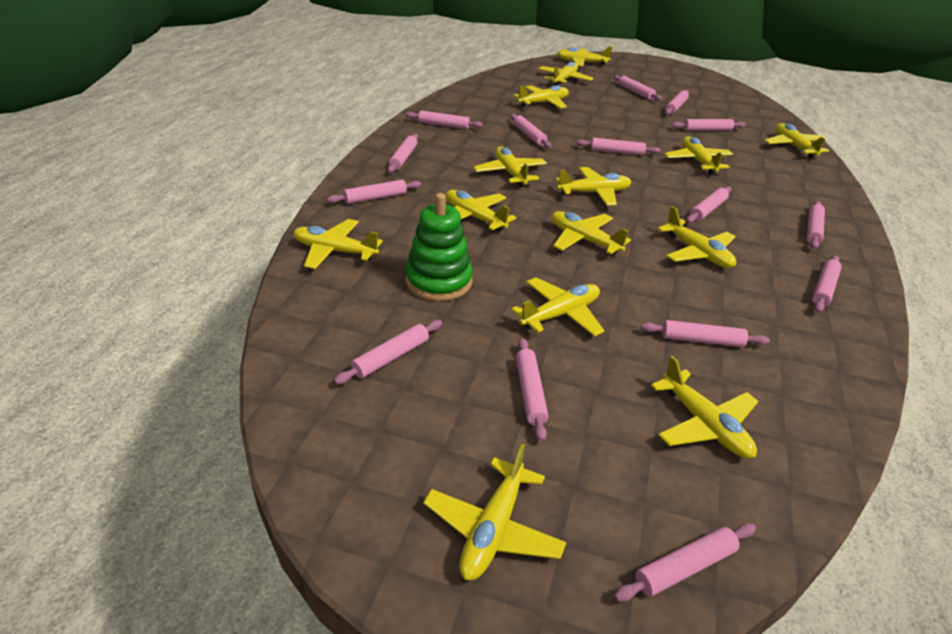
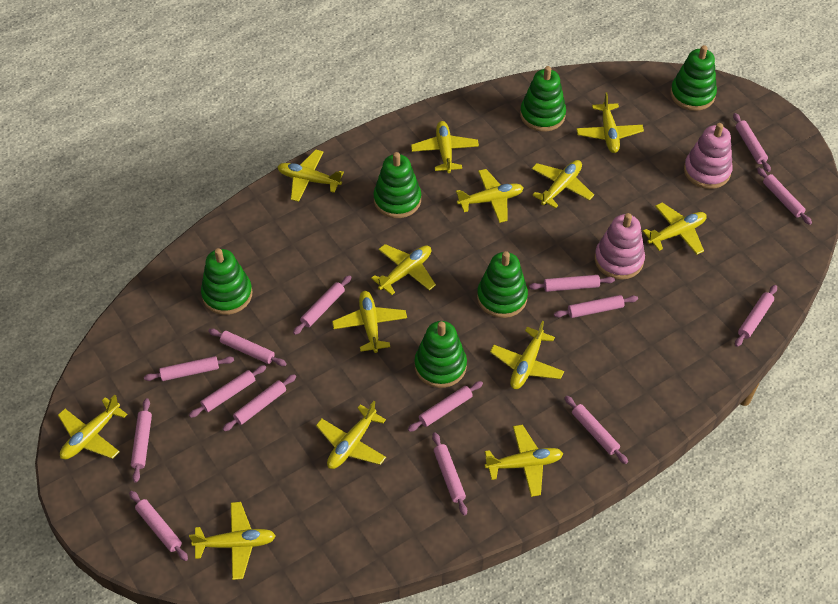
green stacking toy: 1 -> 6
pink stacking toy: 0 -> 2
yellow plane: 14 -> 13

